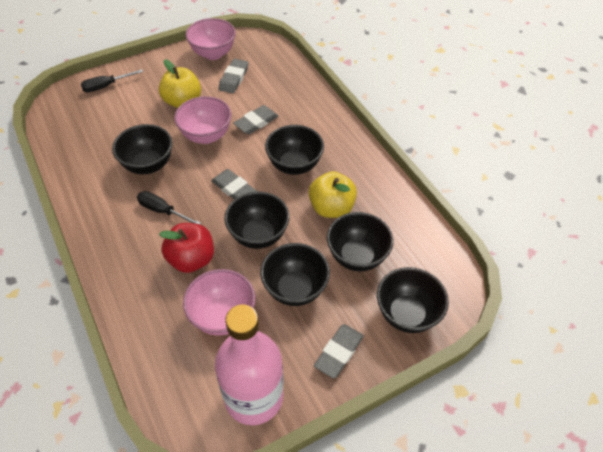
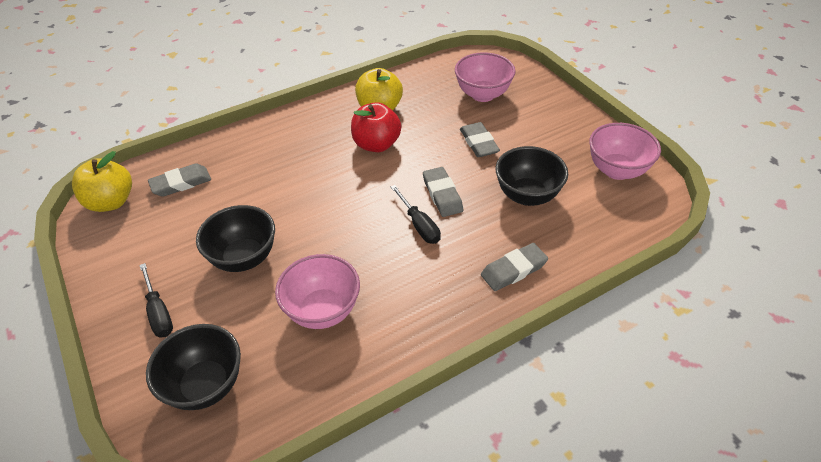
black bowl: 6 -> 3
pink bottle: 1 -> 0

